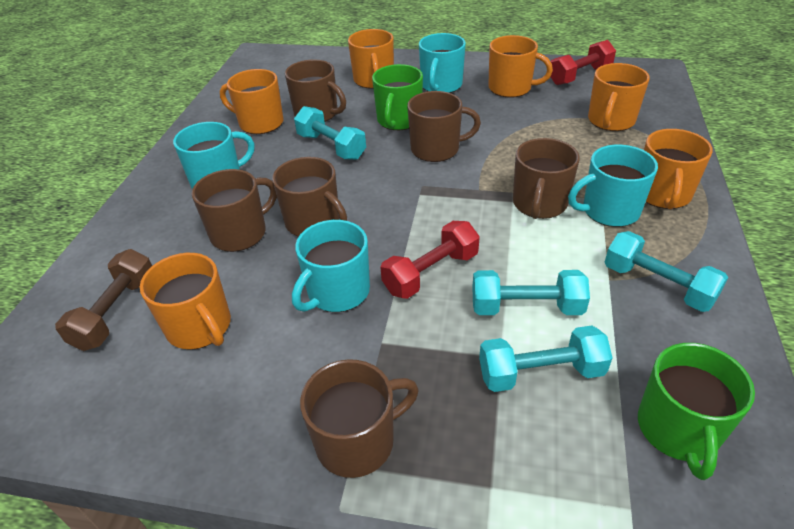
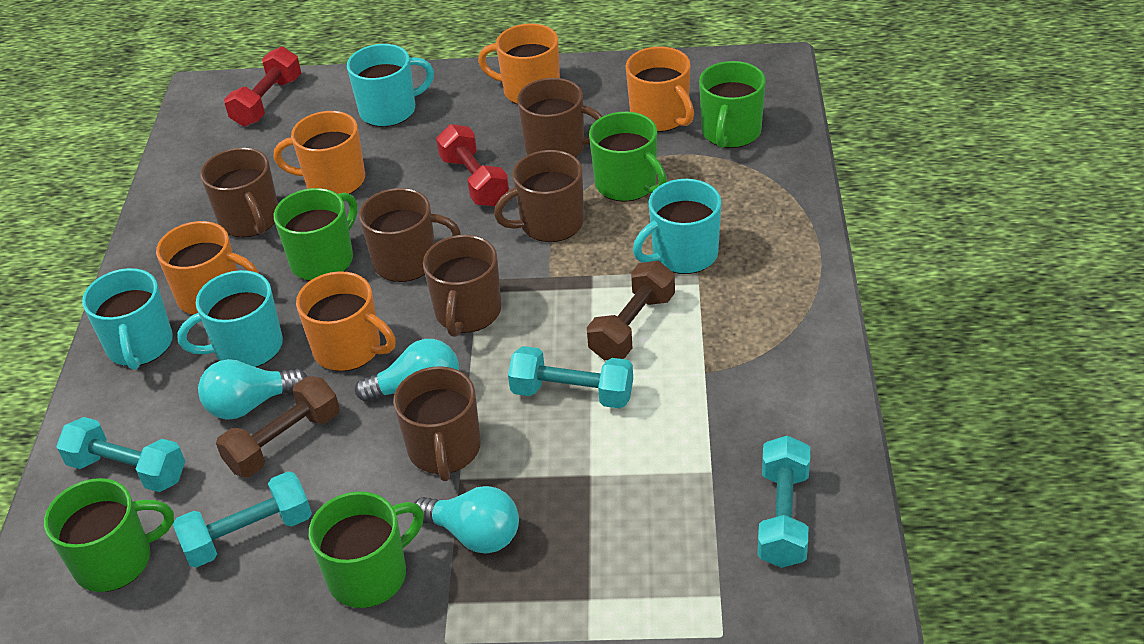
brown dumbbell: 1 -> 2
green mug: 2 -> 5
orange mug: 6 -> 5
turquoise light bulb: 0 -> 3

